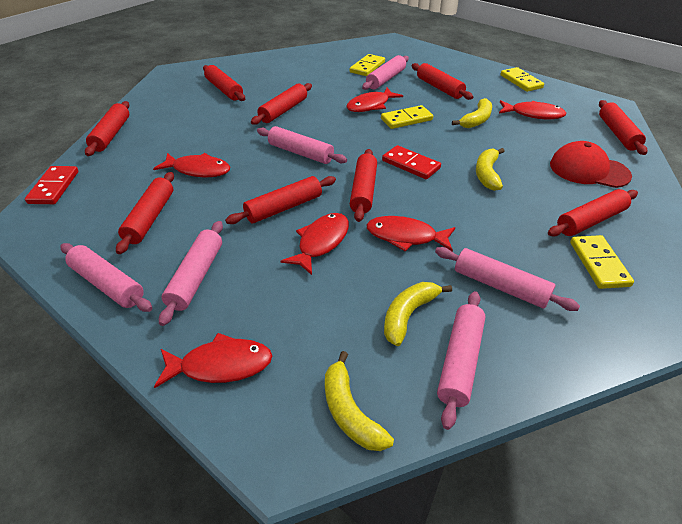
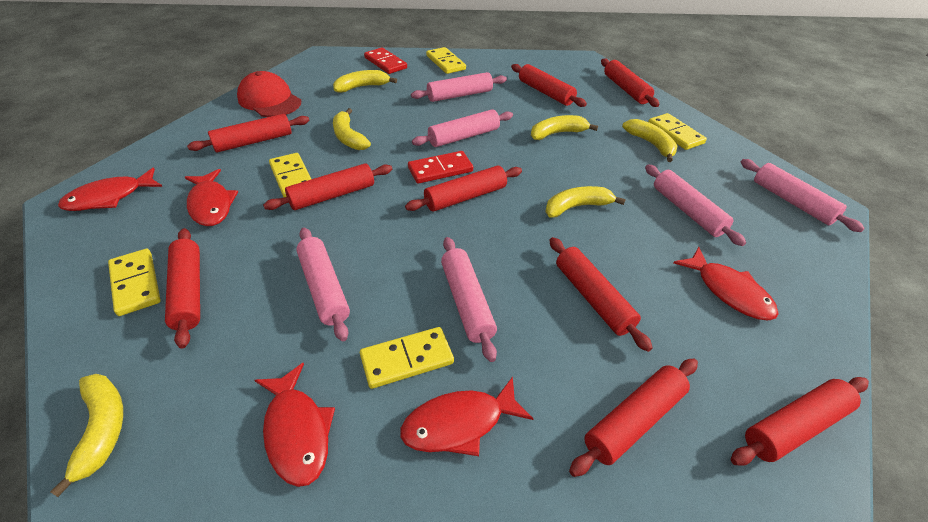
red fish: 6 -> 5
yellow banana: 4 -> 6
yellow domino: 4 -> 5

